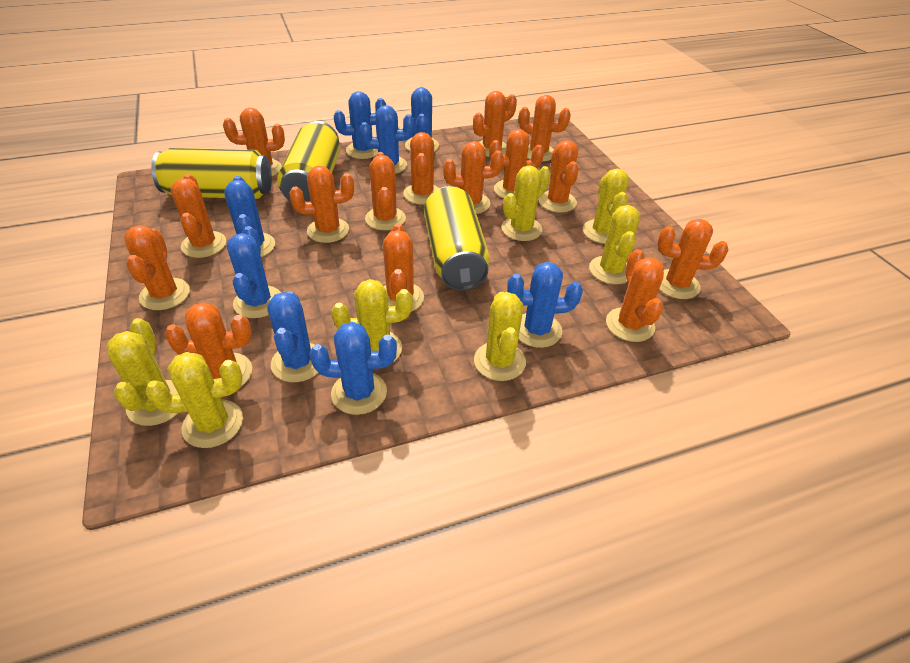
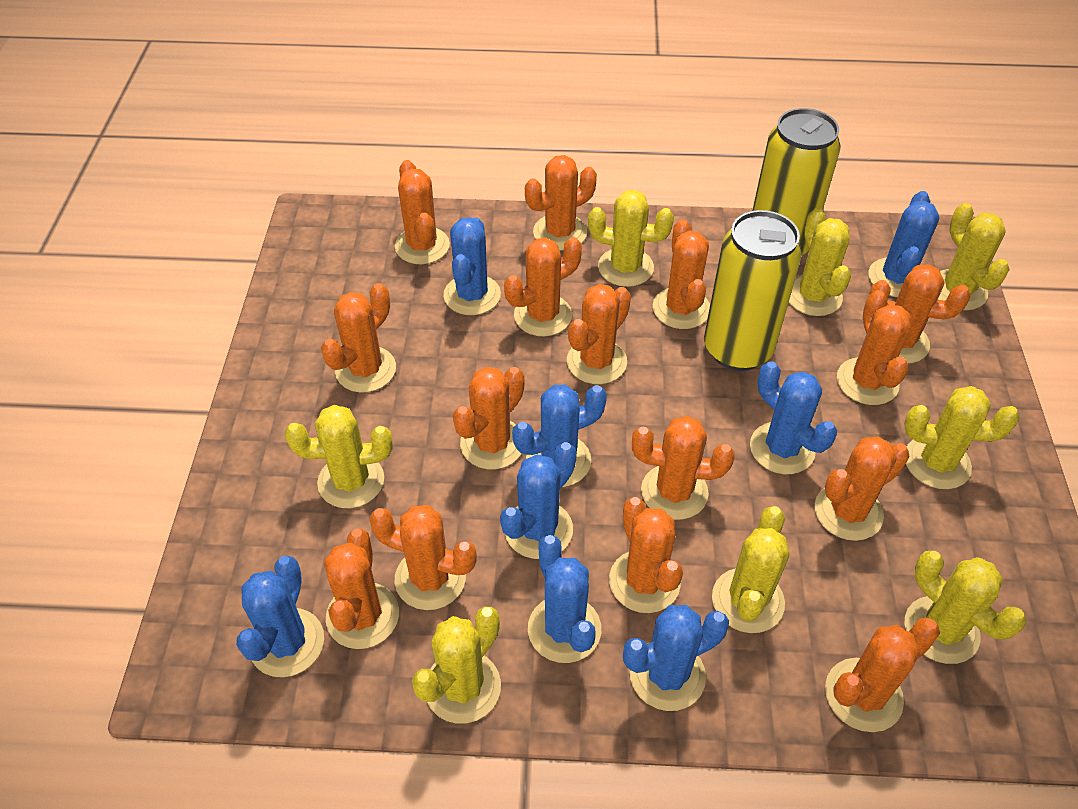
yellow cactus: 7 -> 8
yellow can: 3 -> 2

